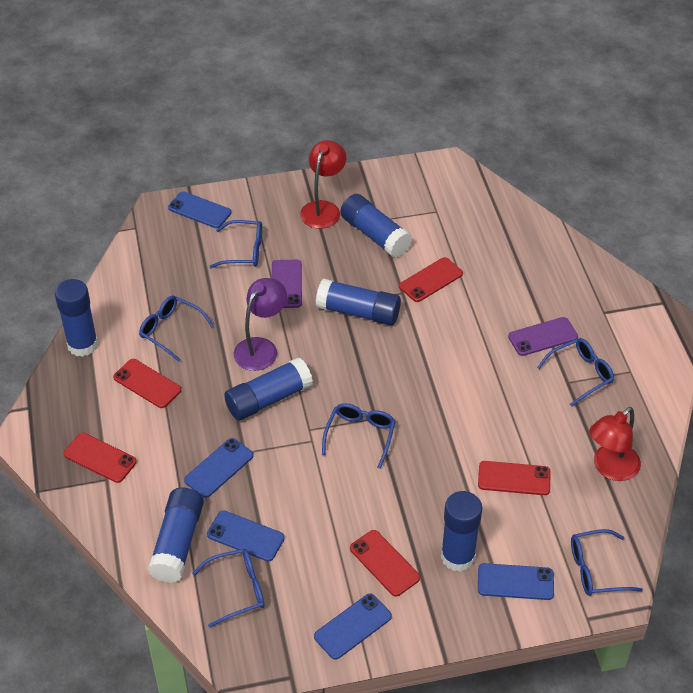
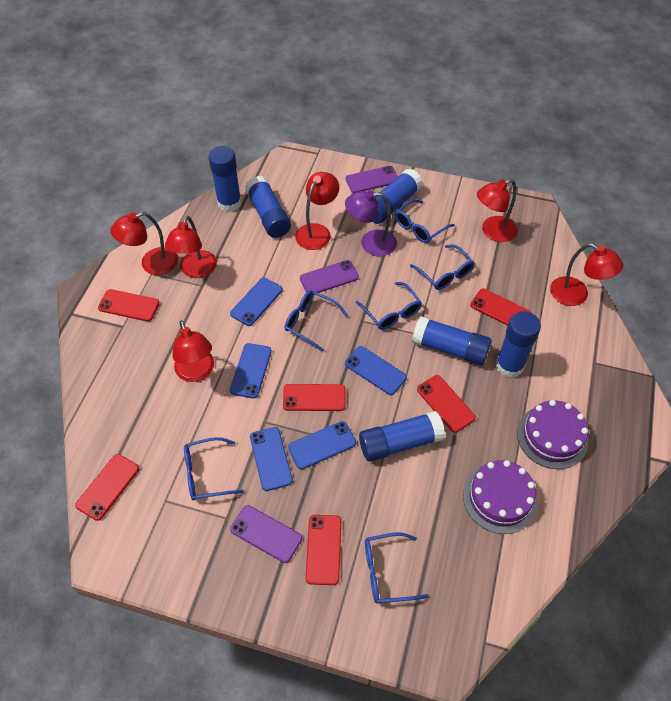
purple cake: 0 -> 2
purple phone: 2 -> 3
red lamp: 2 -> 6
red phone: 5 -> 6

